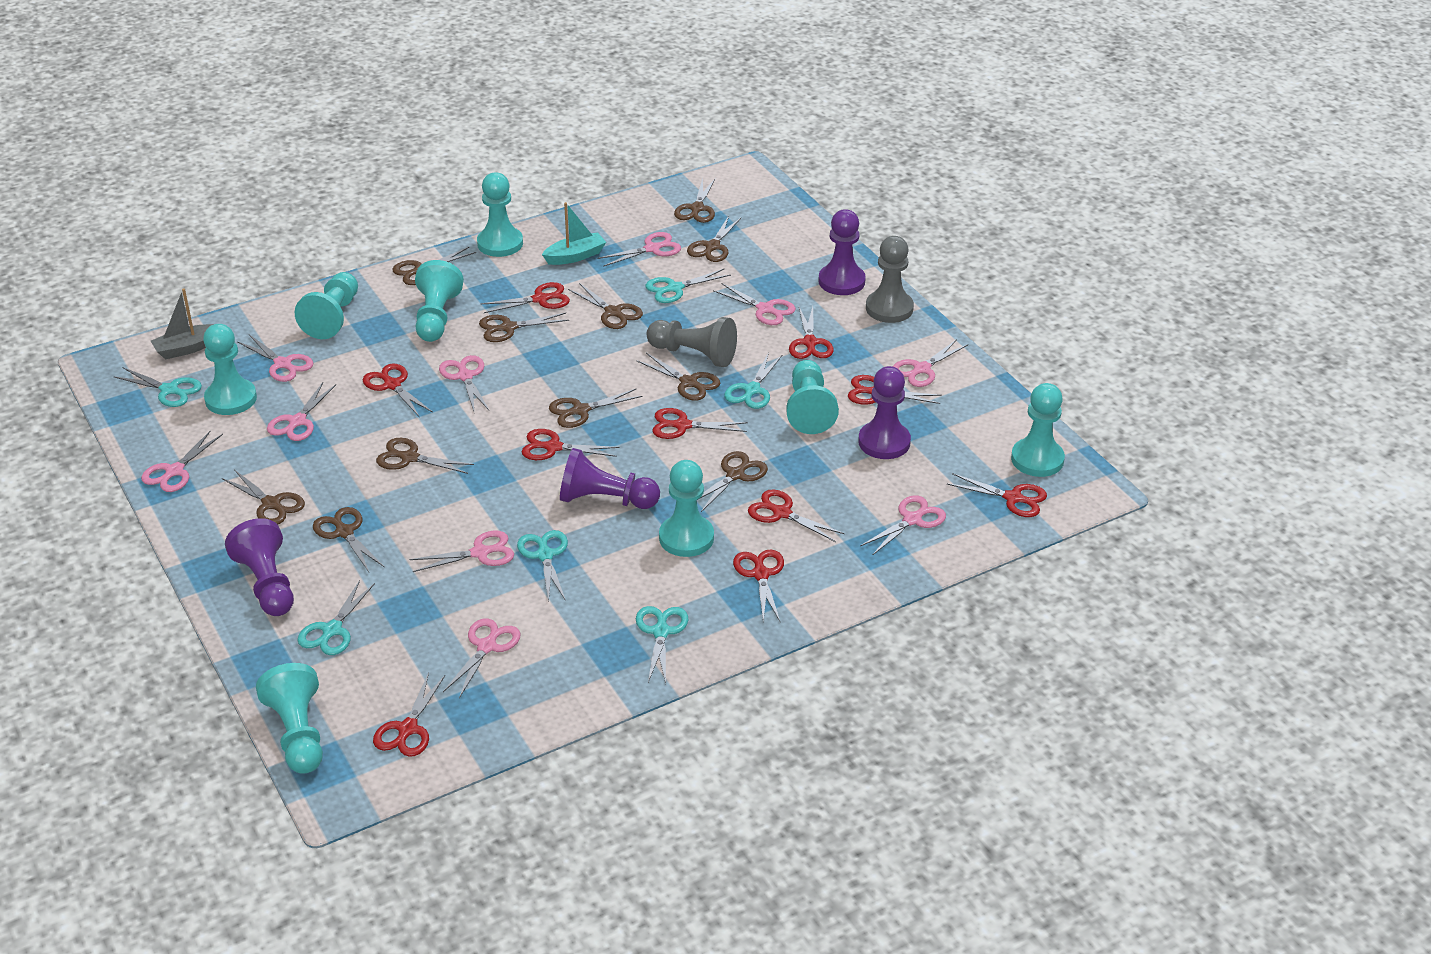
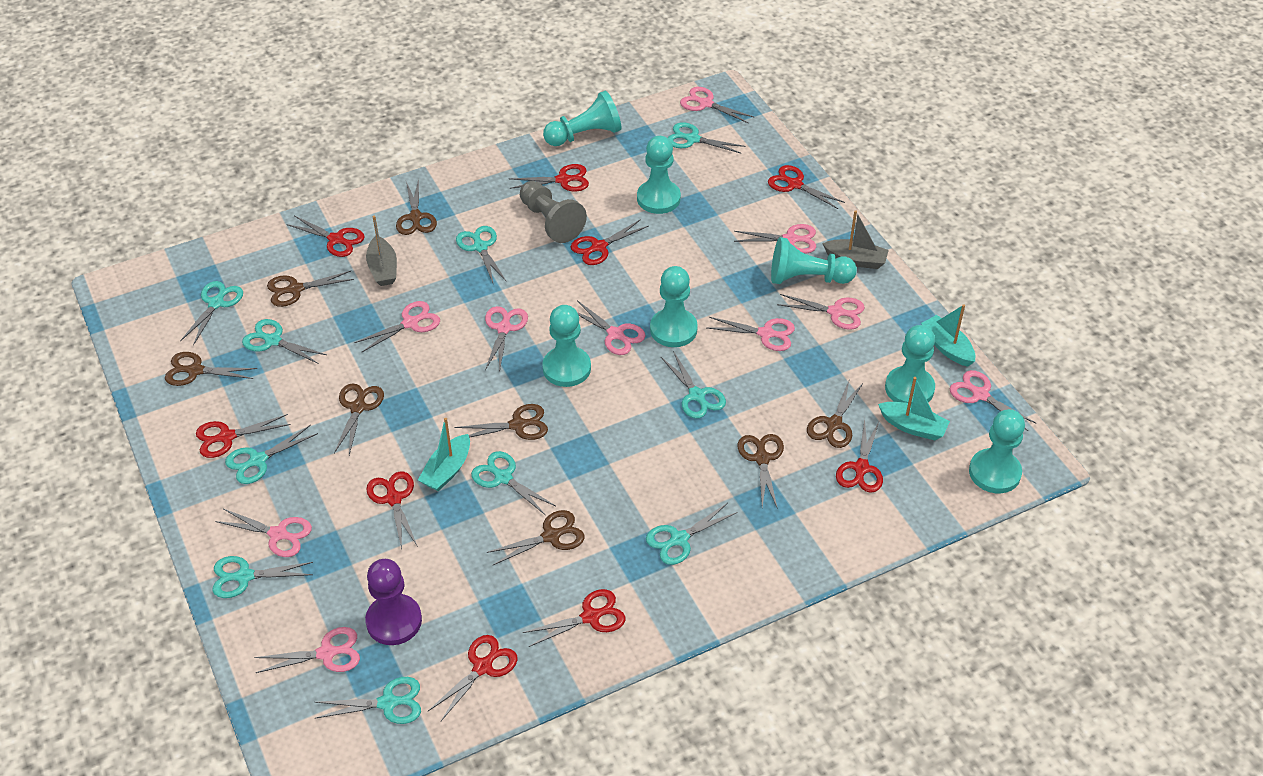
brown scissors: 11 -> 8
grey boat: 1 -> 2
grey pawn: 2 -> 1
purple pawn: 4 -> 1
red scissors: 10 -> 9
turquoise boat: 1 -> 3
turquoise pawn: 8 -> 7
turquoise scissors: 6 -> 10

